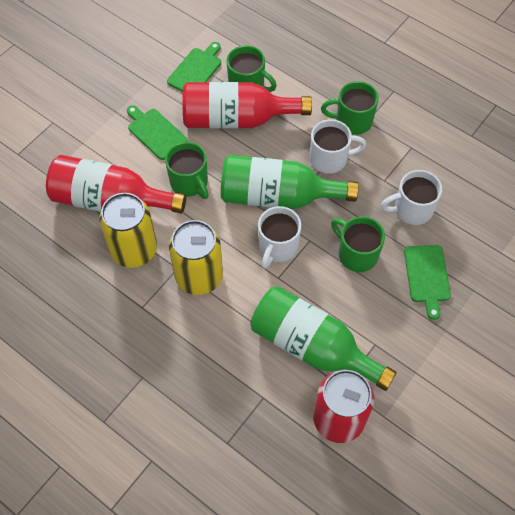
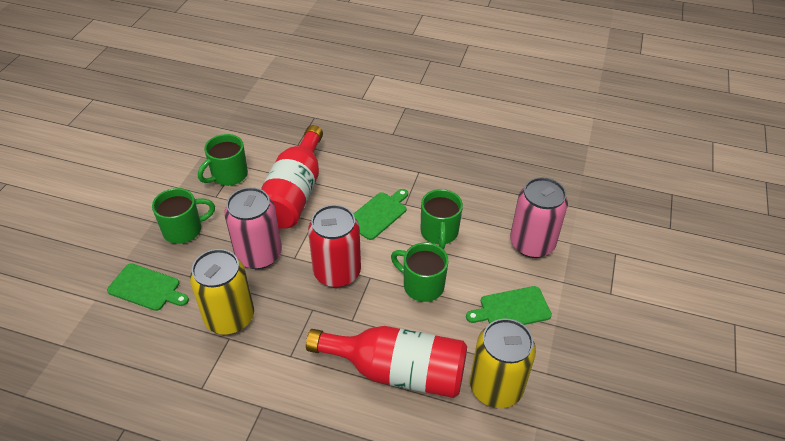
green bottle: 2 -> 0
pink can: 0 -> 2
white mug: 3 -> 0

